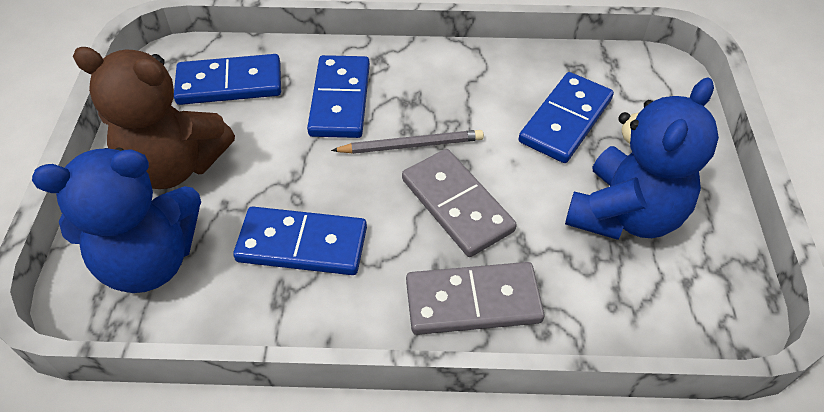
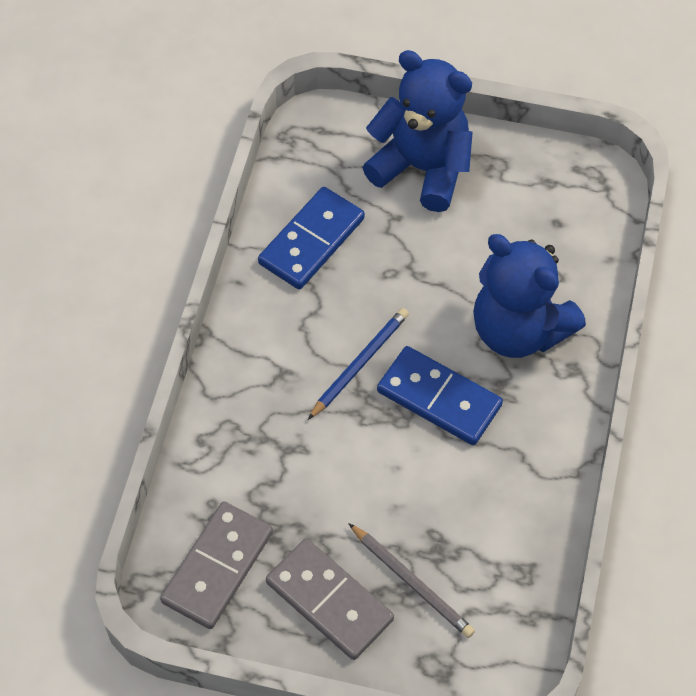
blue domino: 4 -> 2
blue pencil: 0 -> 1
brown teddy bear: 1 -> 0

